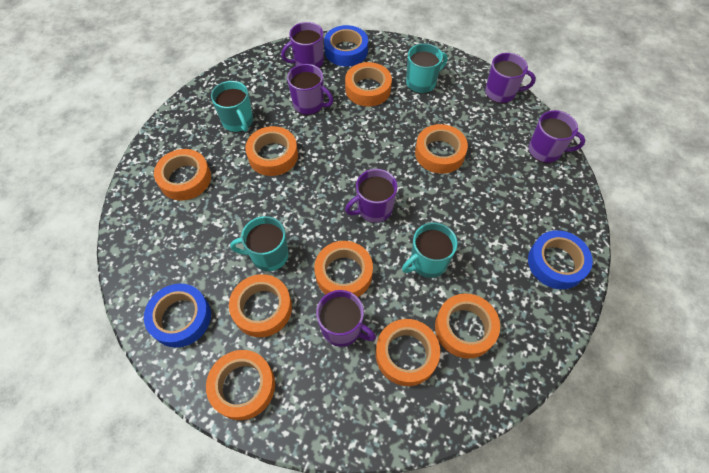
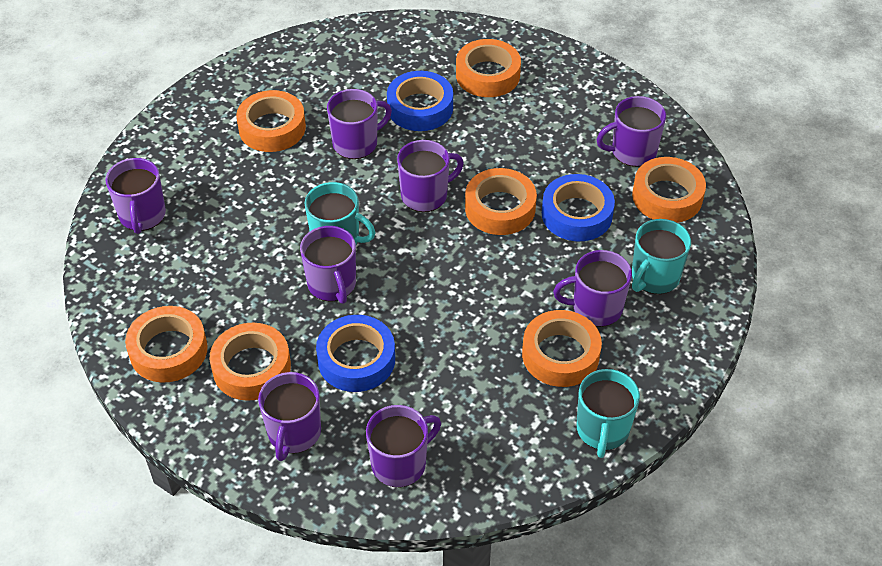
orange tape: 9 -> 7
purple mug: 6 -> 8
turquoise mug: 4 -> 3

